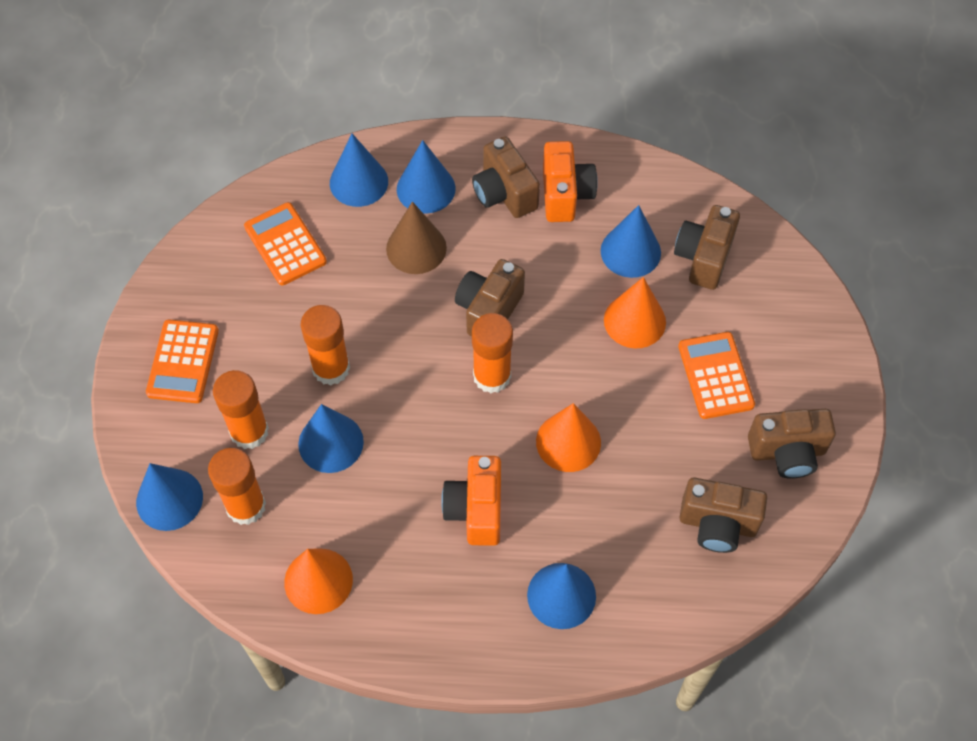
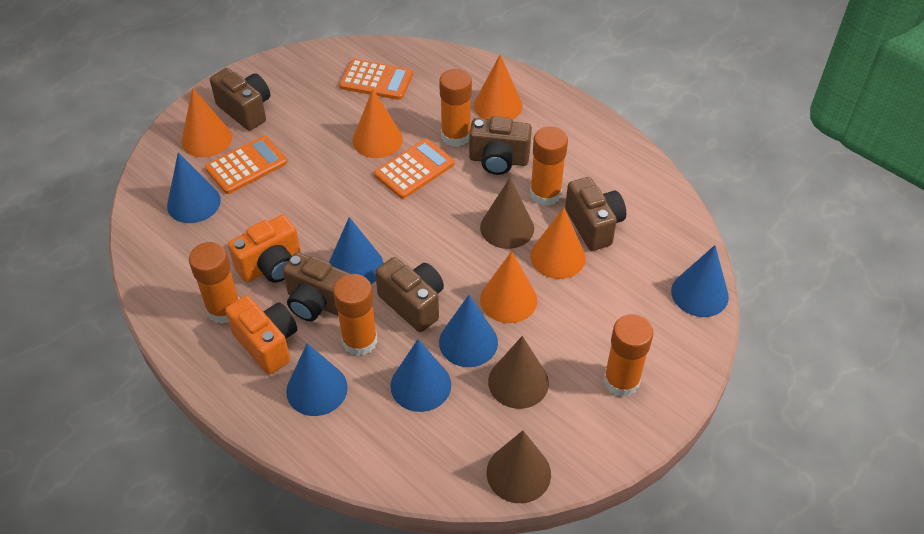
brown cone: 1 -> 3
orange cone: 3 -> 5
orange glue stick: 4 -> 5

